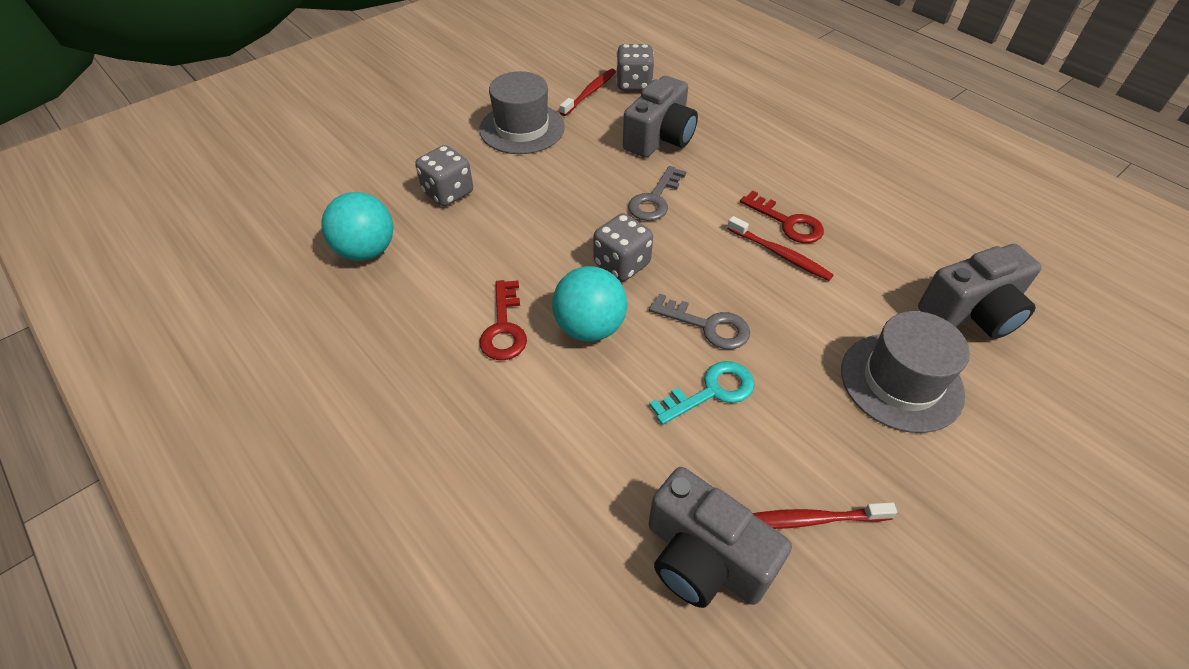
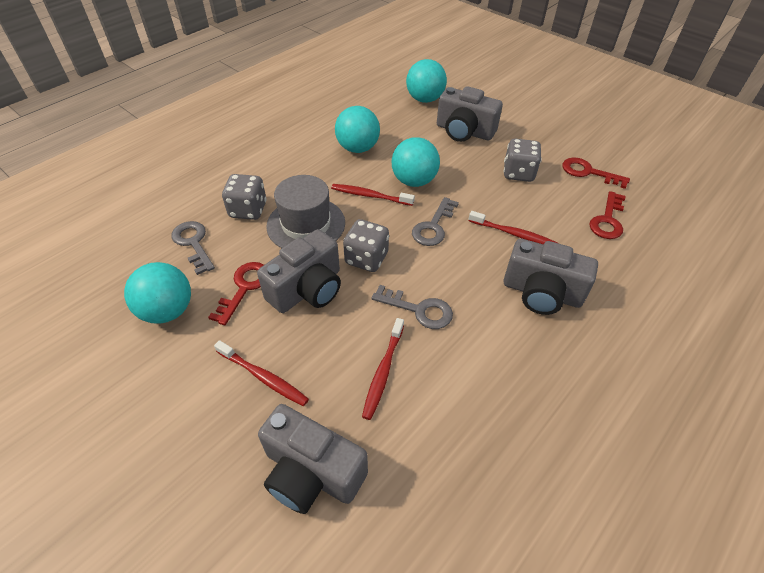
grey camera: 3 -> 4
grey hat: 2 -> 1
grey key: 2 -> 3
red key: 2 -> 3
red toothbrush: 3 -> 4
turquoise ball: 2 -> 4
turquoise key: 1 -> 0

